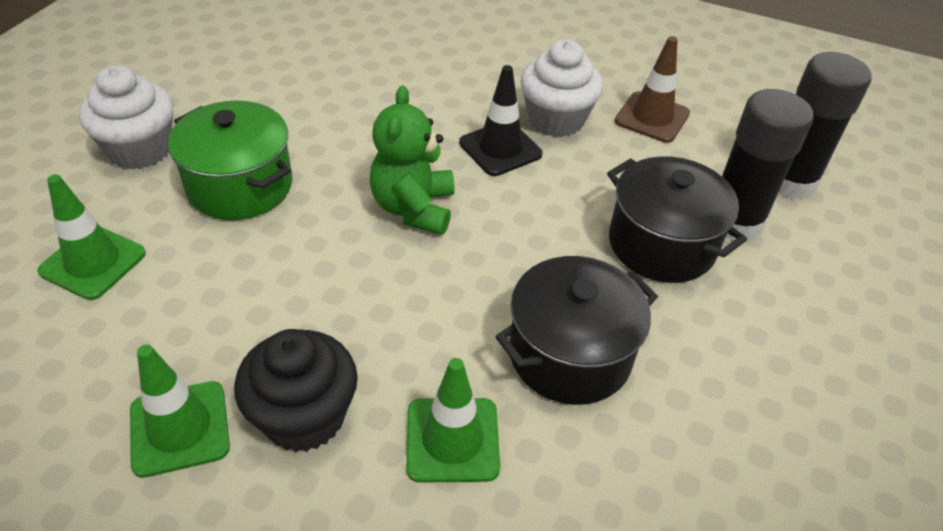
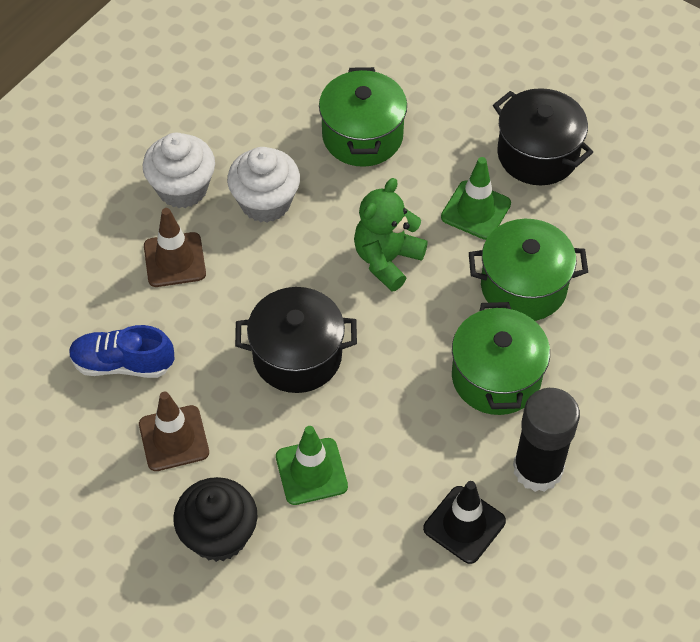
black glue stick: 2 -> 1
blue shoe: 0 -> 1
brown traffic cone: 1 -> 2
green pot: 1 -> 3
green traffic cone: 3 -> 2

